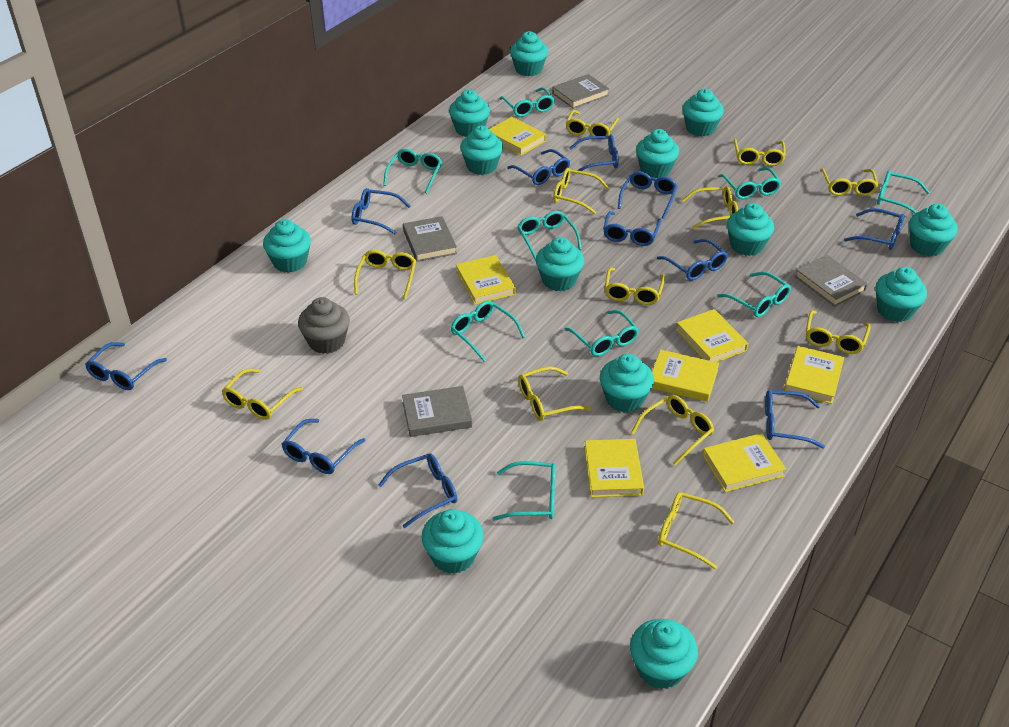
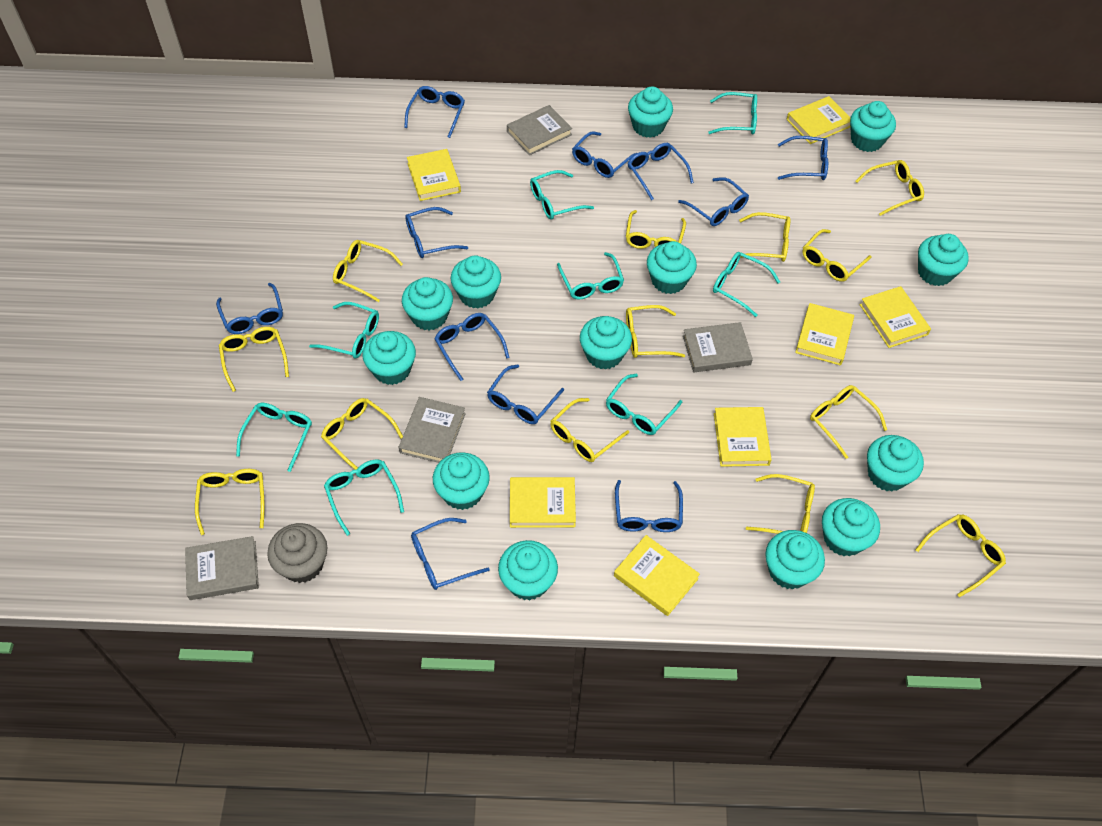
turquoise glasses: 9 -> 8
yellow glasses: 12 -> 13

